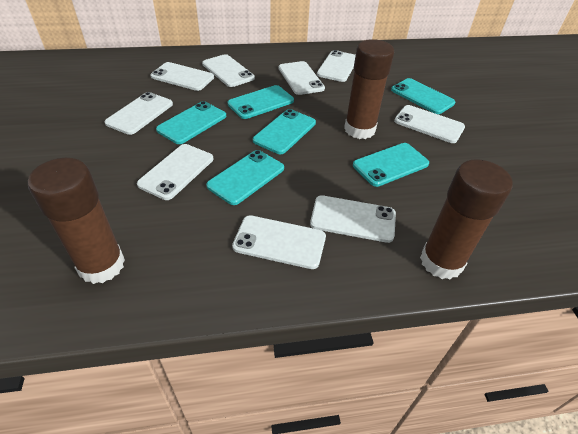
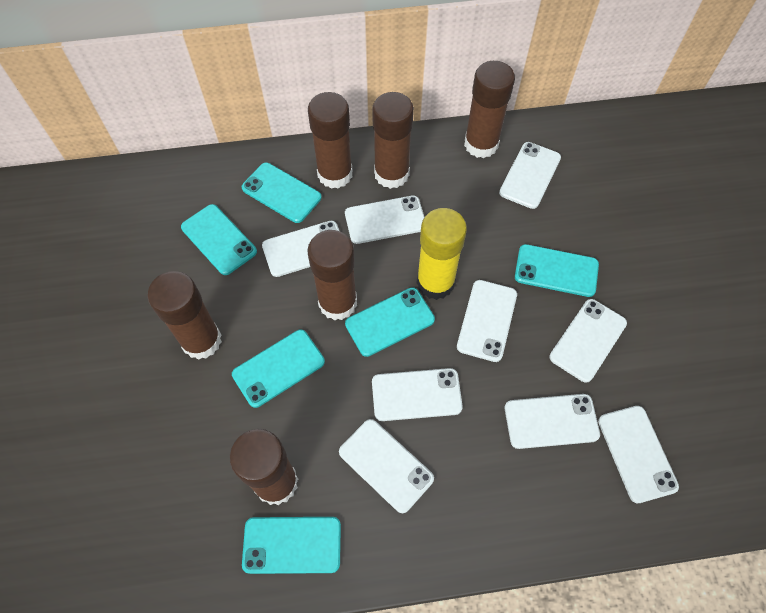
brown glue stick: 3 -> 6
yellow glue stick: 0 -> 1

